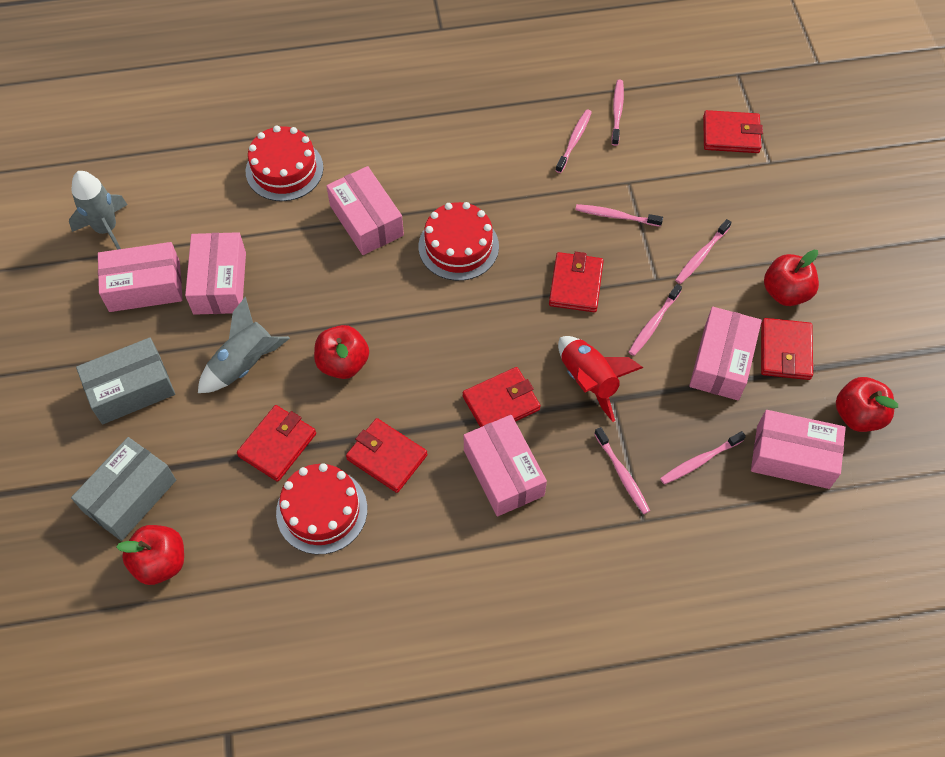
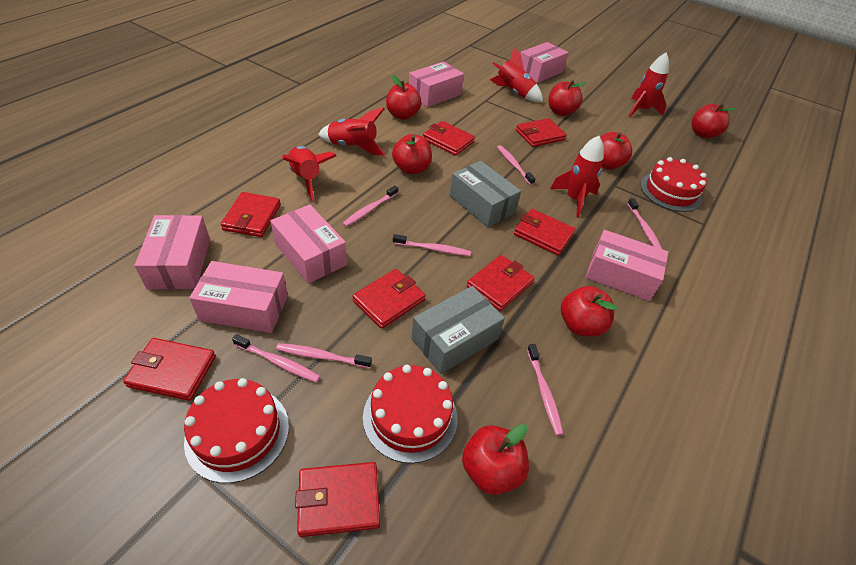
grey rocket: 2 -> 0
red apple: 4 -> 7
red rocket: 1 -> 5
red wallet: 6 -> 8

